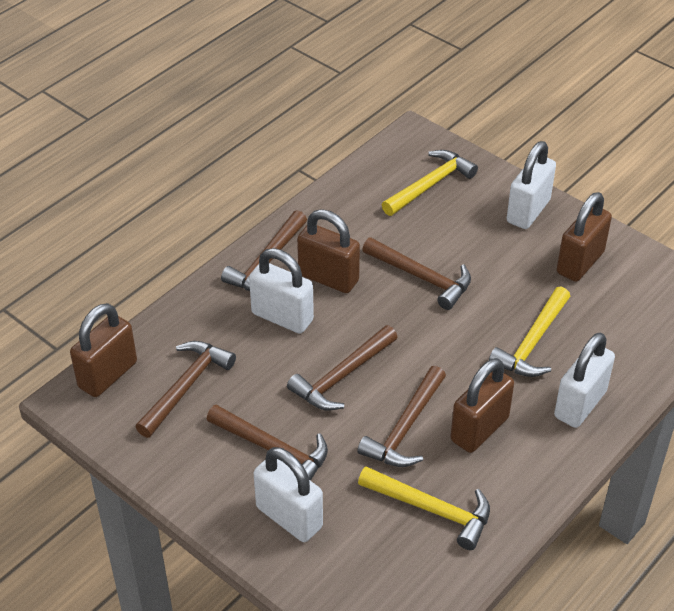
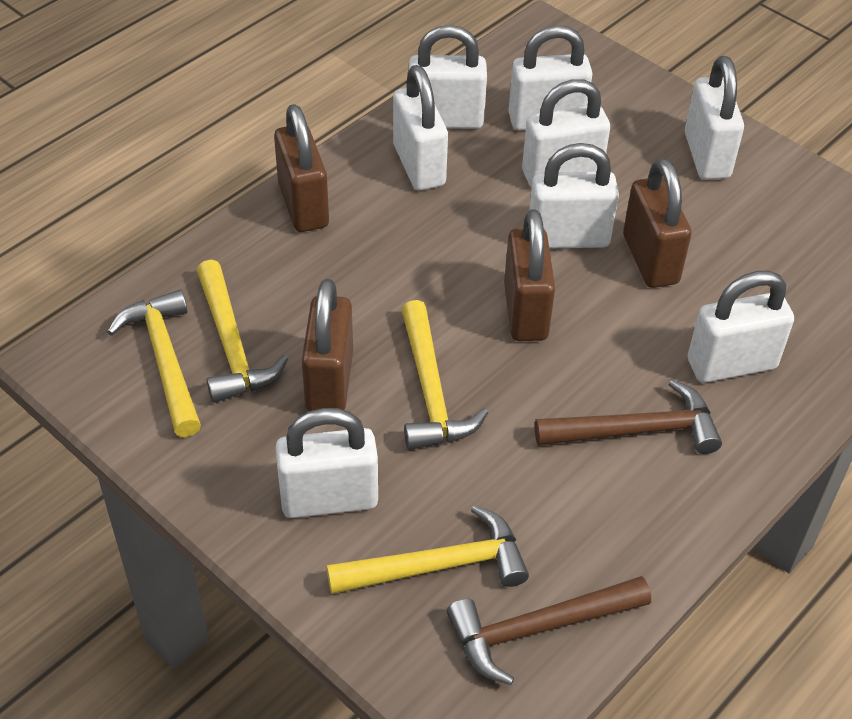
brown hammer: 6 -> 2
white padlock: 4 -> 8
yellow hammer: 3 -> 4

